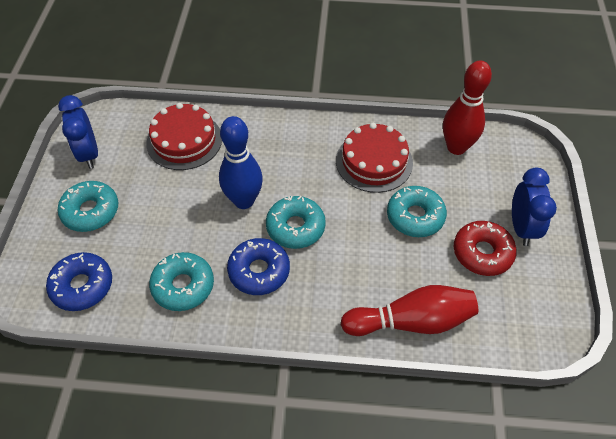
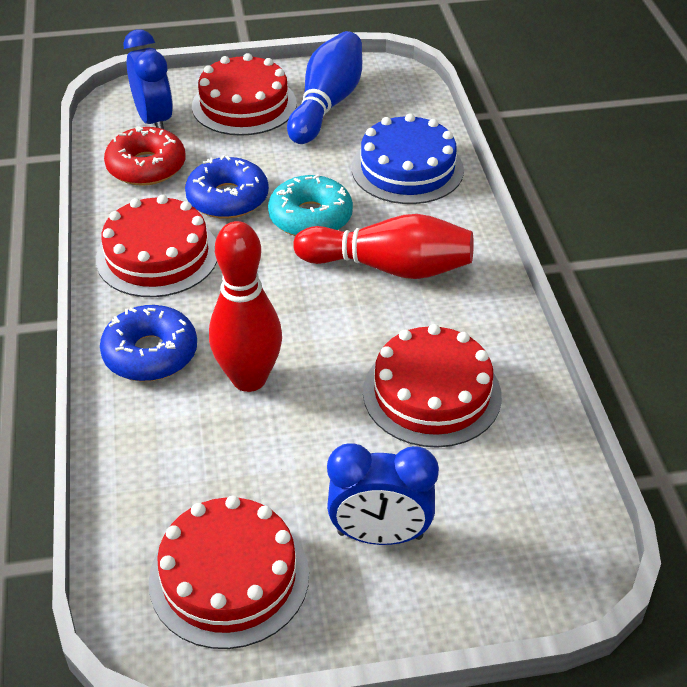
blue cake: 0 -> 1
red cake: 2 -> 4
turquoise donut: 4 -> 1

